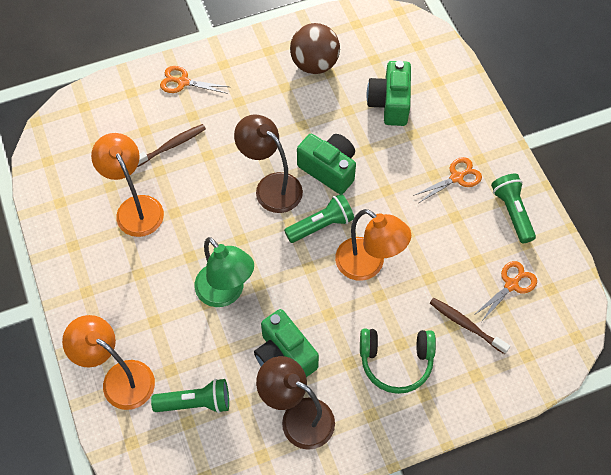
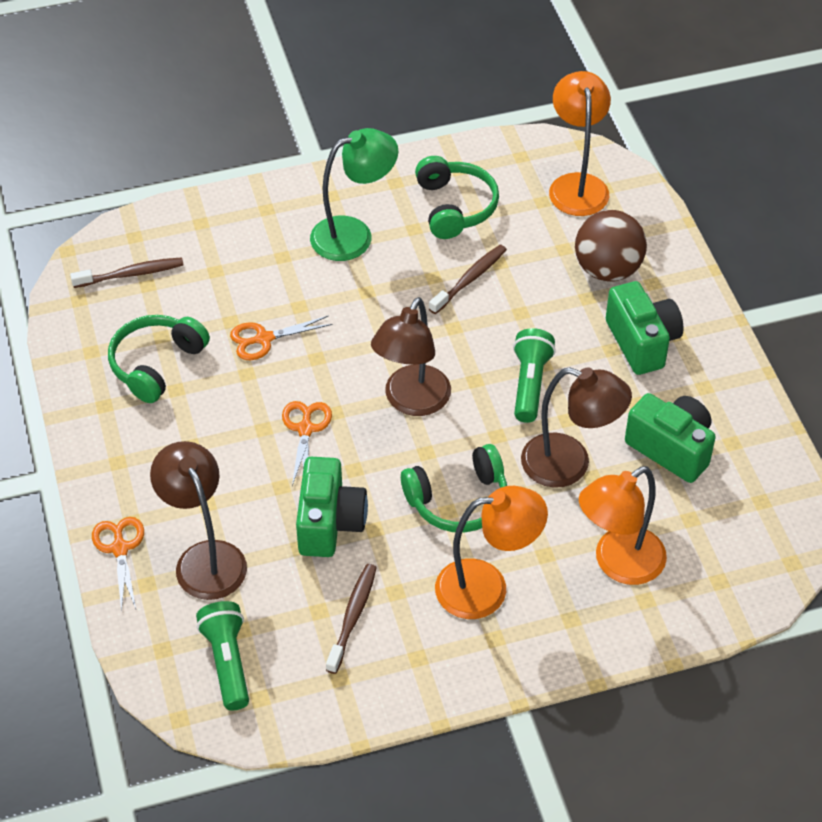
brown lamp: 2 -> 3
brown toothbrush: 2 -> 3
green flashlight: 3 -> 2
green headphones: 1 -> 3

